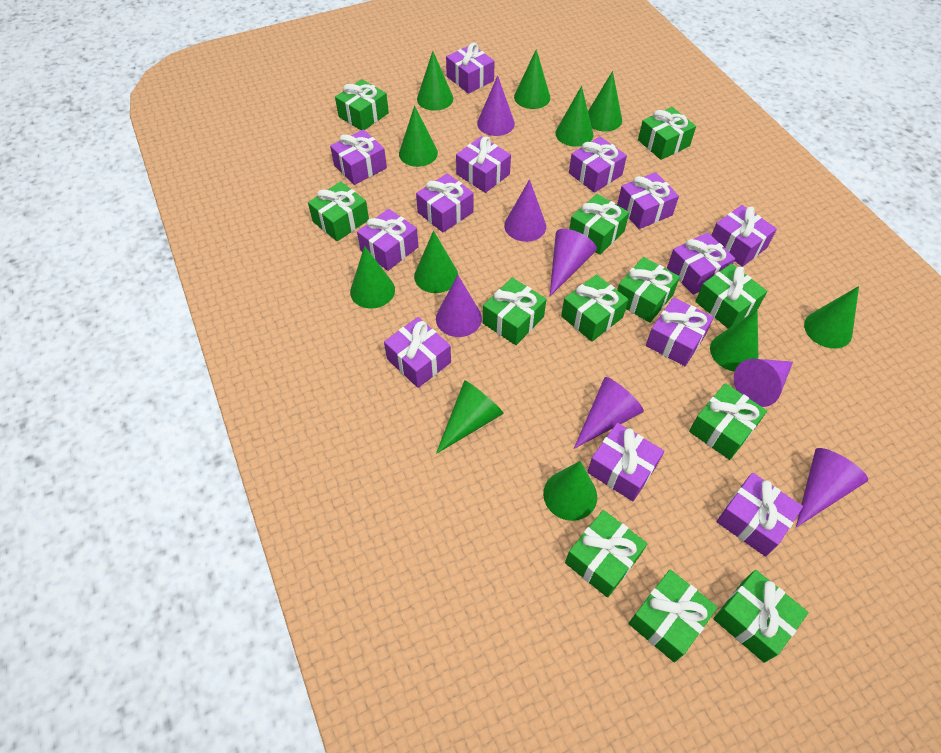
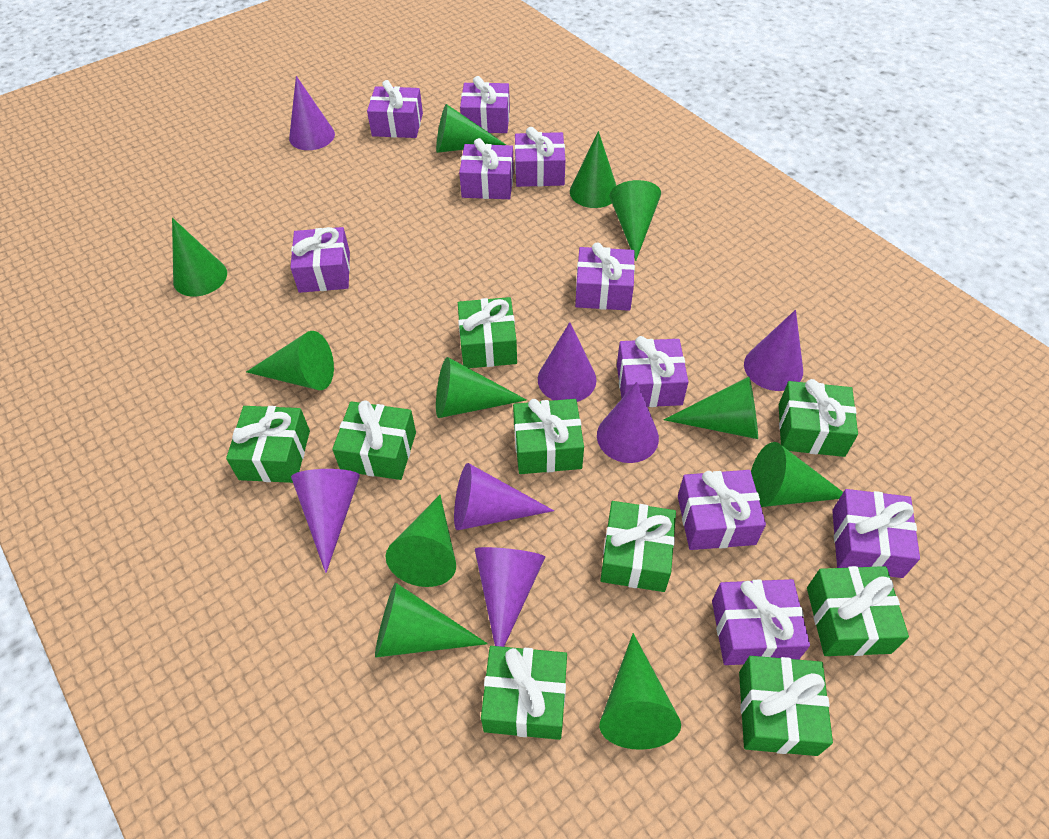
green gift: 12 -> 9
purple gift: 13 -> 10

